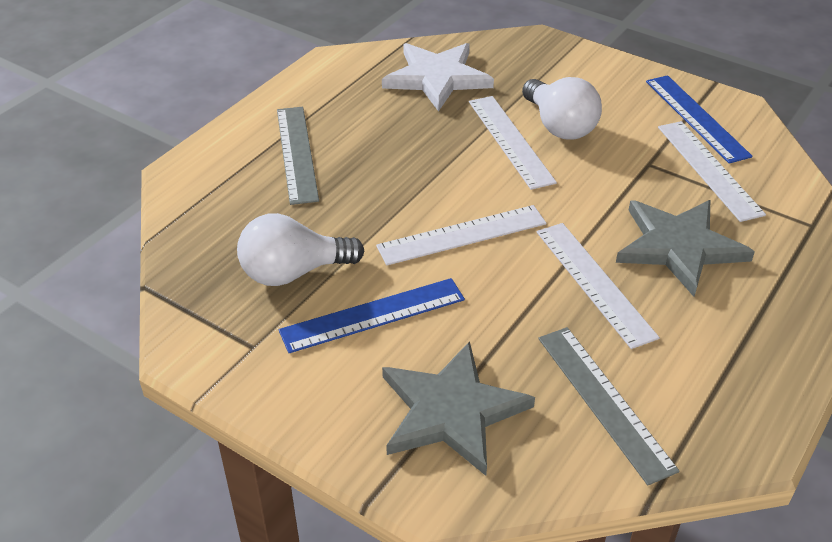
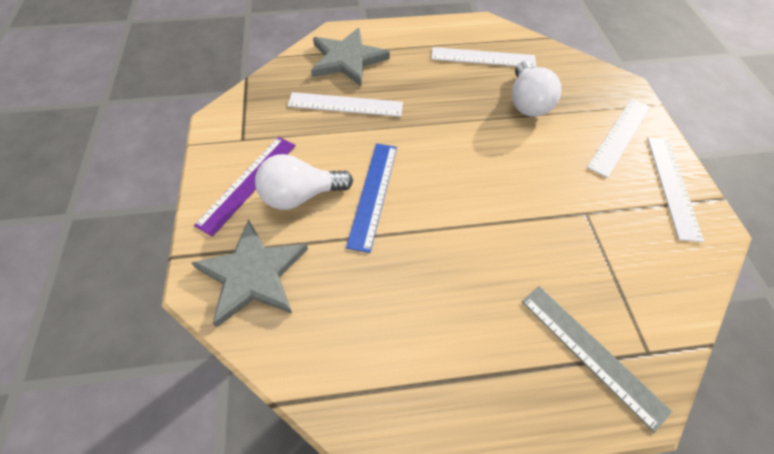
blue ruler: 2 -> 1
grey ruler: 2 -> 1
purple ruler: 0 -> 1
white star: 1 -> 0

